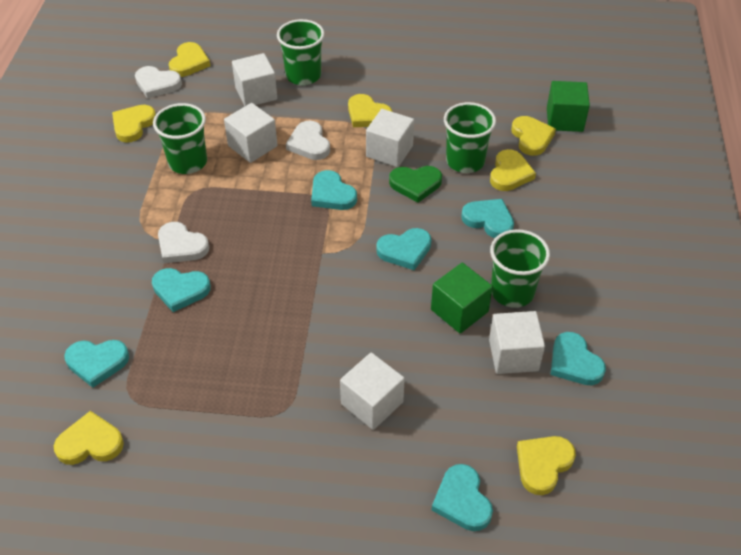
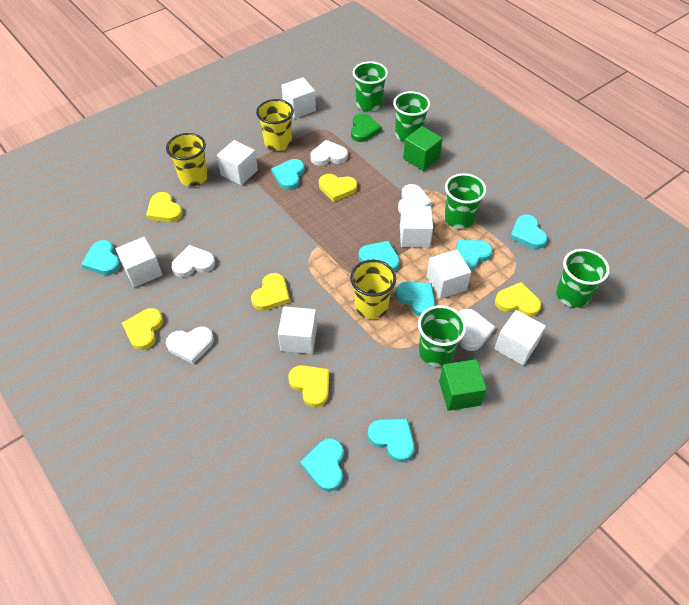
green cup: 4 -> 5
turquoise heart: 7 -> 8
white cube: 5 -> 7
white heart: 3 -> 5
yellow cup: 0 -> 3
yellow heart: 7 -> 6

